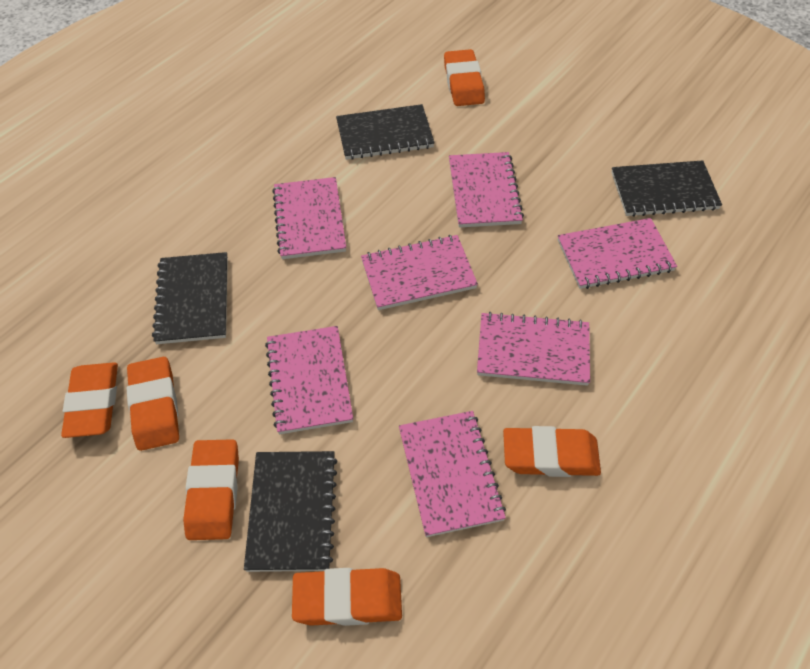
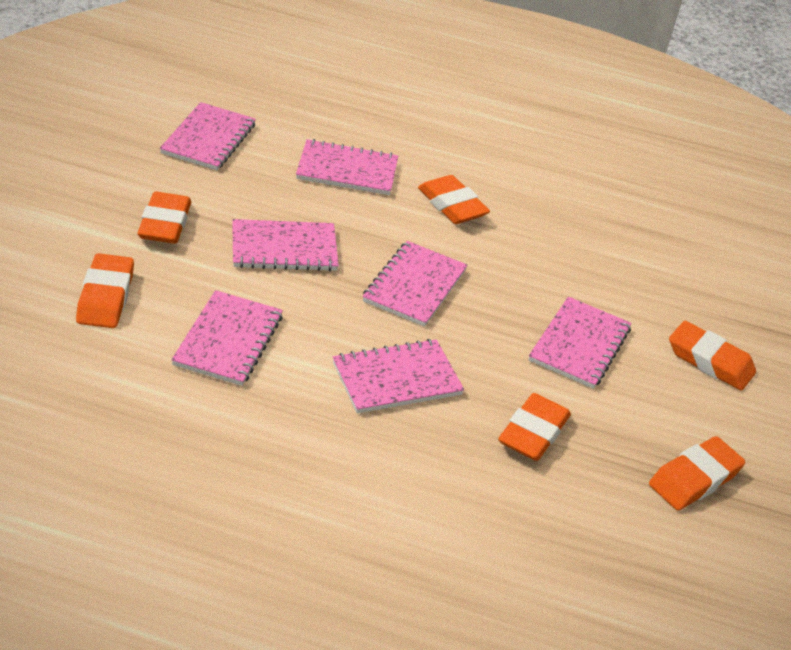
black notebook: 4 -> 0

